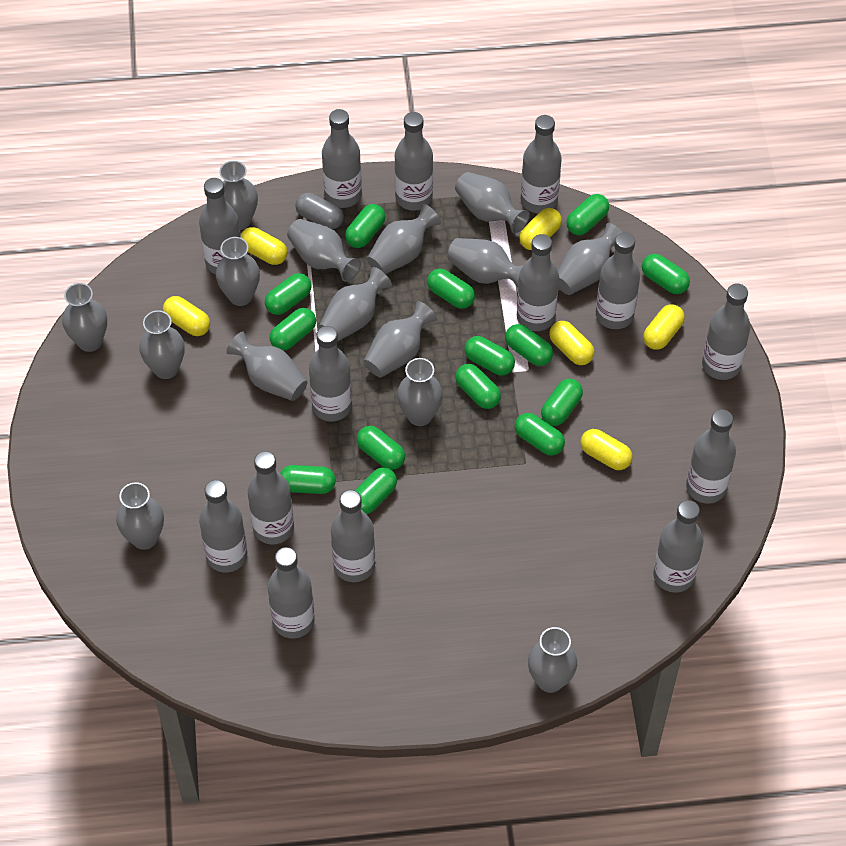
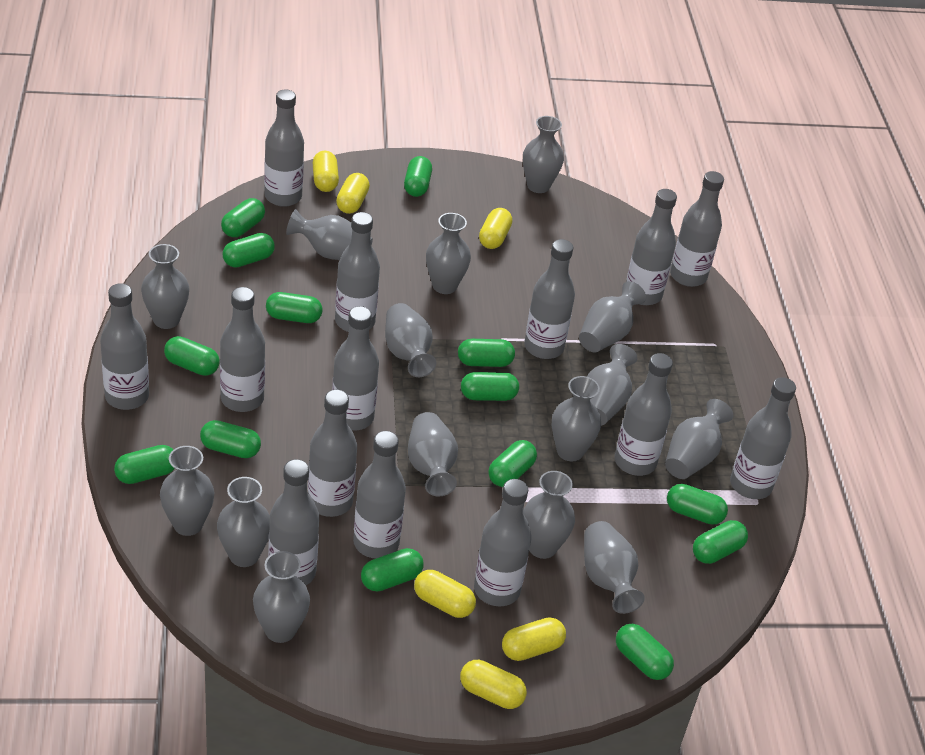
grey capsule: 1 -> 0

